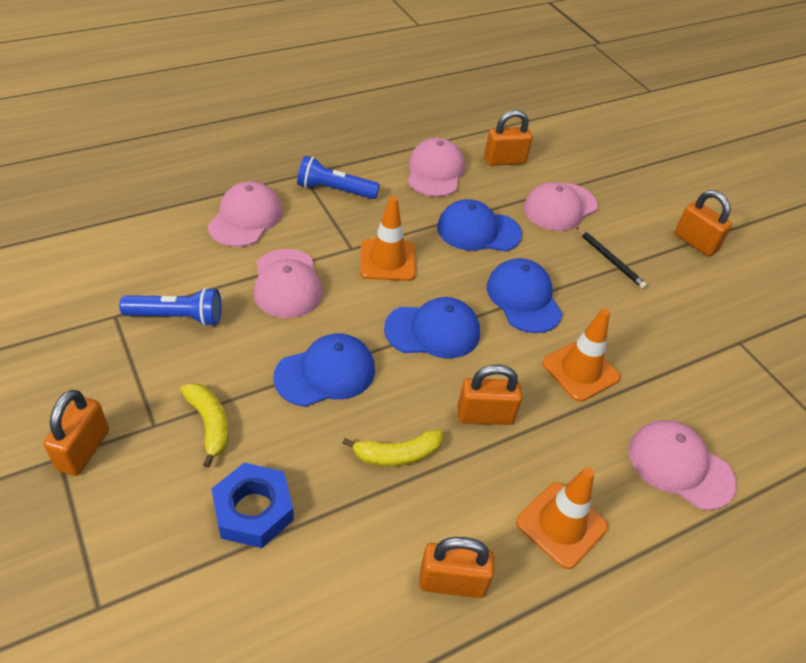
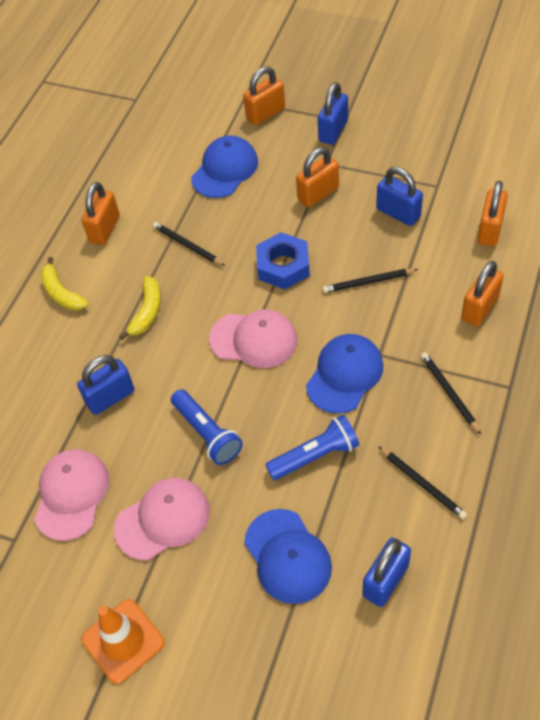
black pencil: 1 -> 4
blue cap: 4 -> 3
blue padlock: 0 -> 4
orange traffic cone: 3 -> 1
pink cap: 5 -> 3

